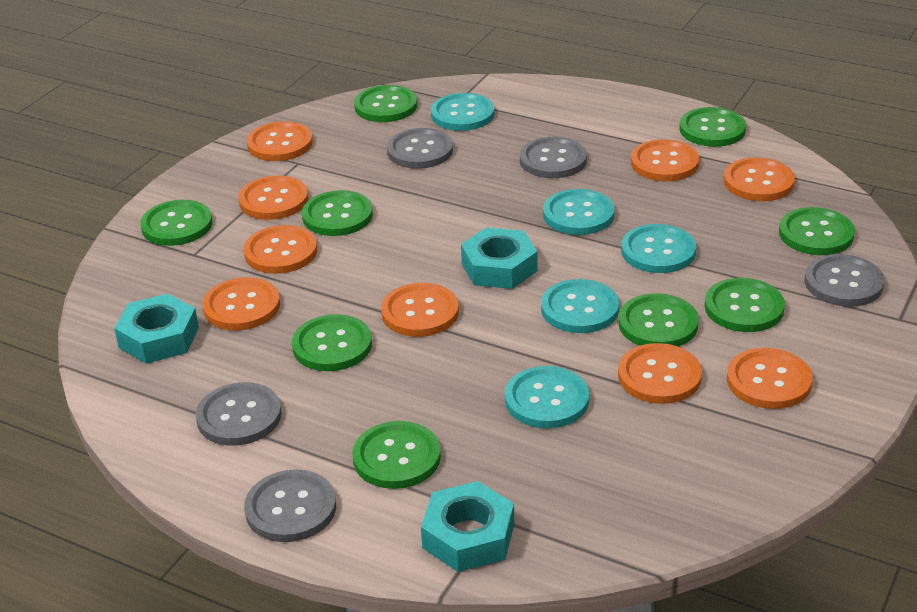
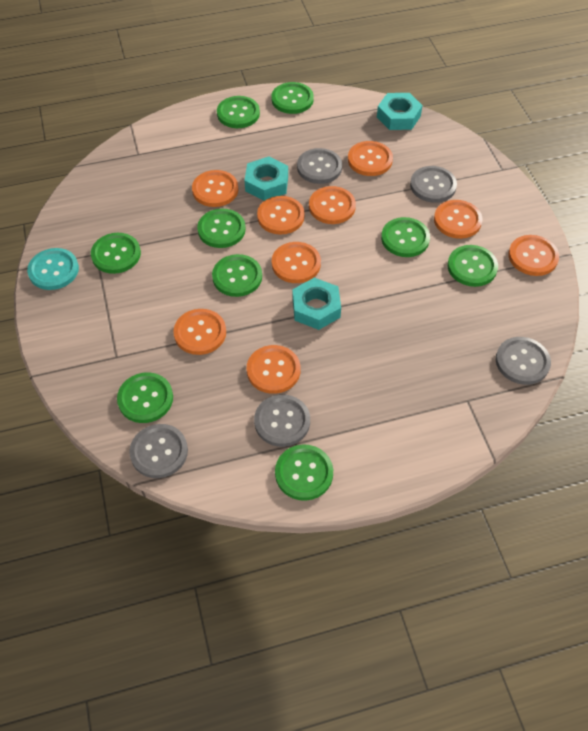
turquoise button: 5 -> 1

